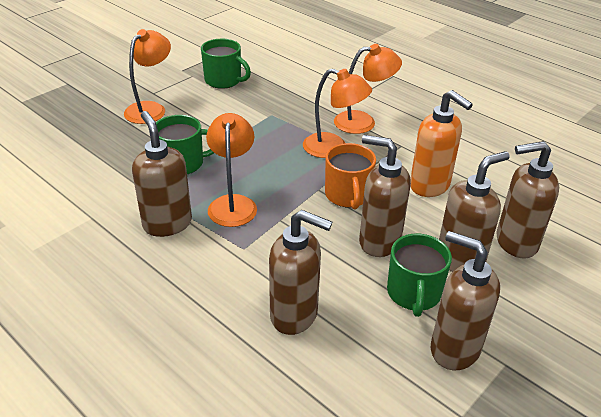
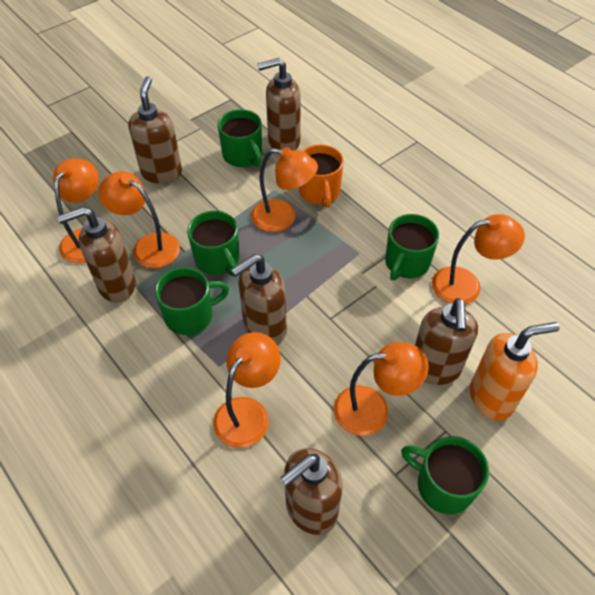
green mug: 3 -> 5
orange lamp: 4 -> 6

